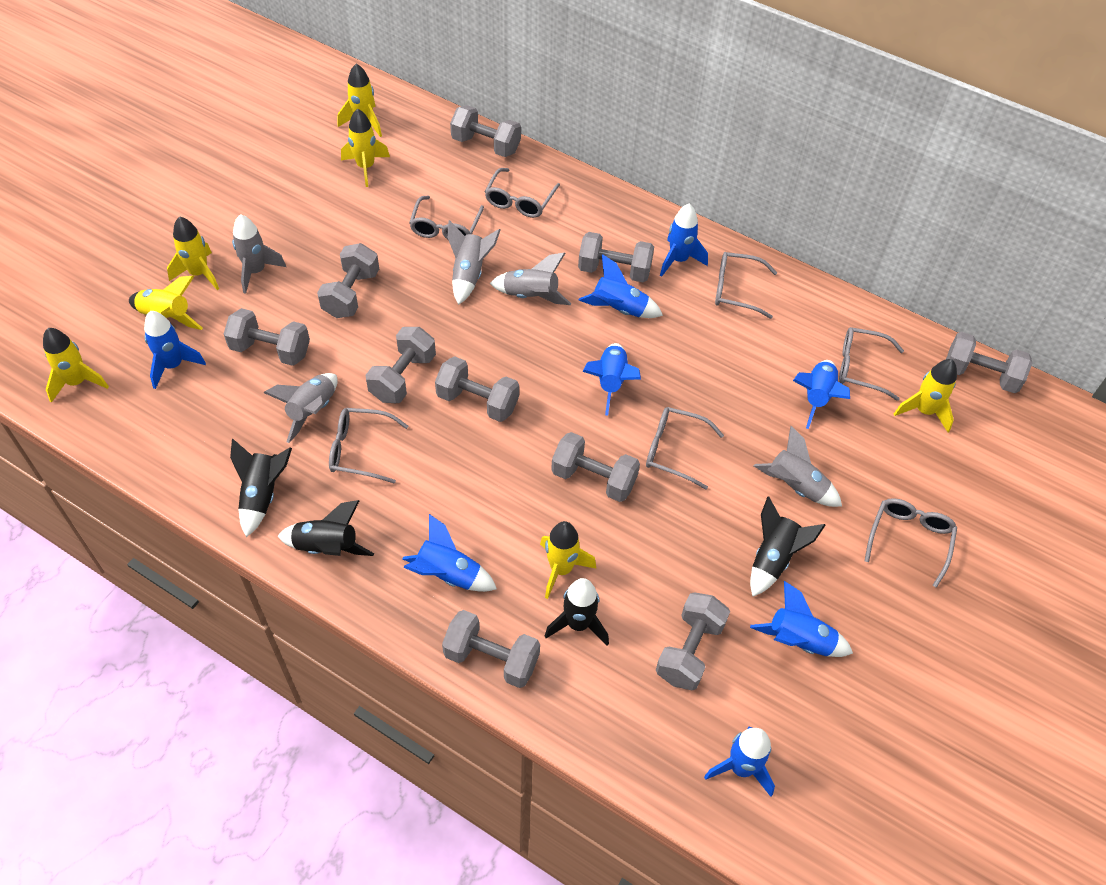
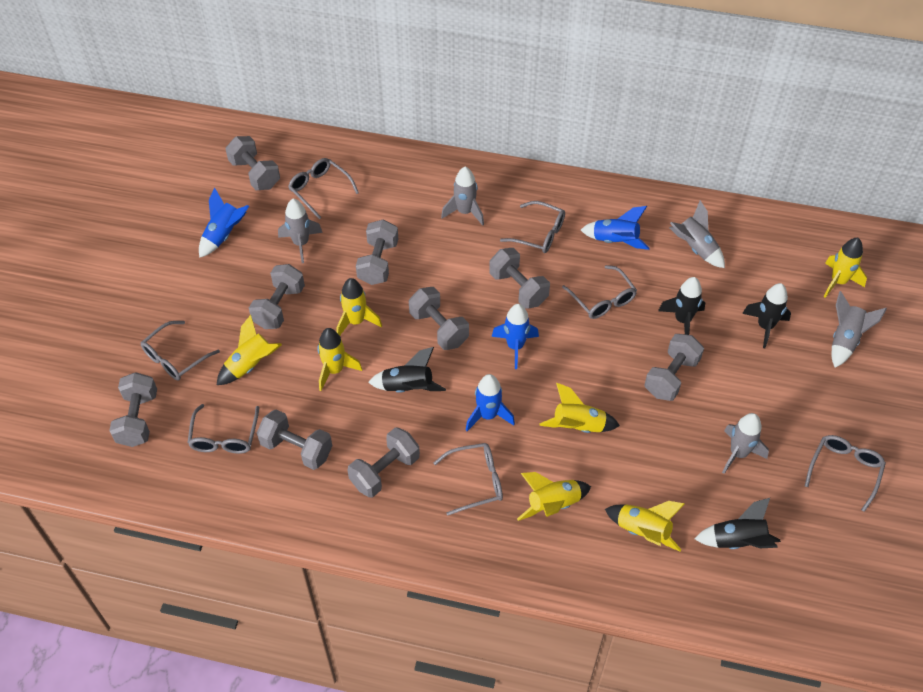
blue rocket: 8 -> 4
grey dumbbell: 10 -> 9

